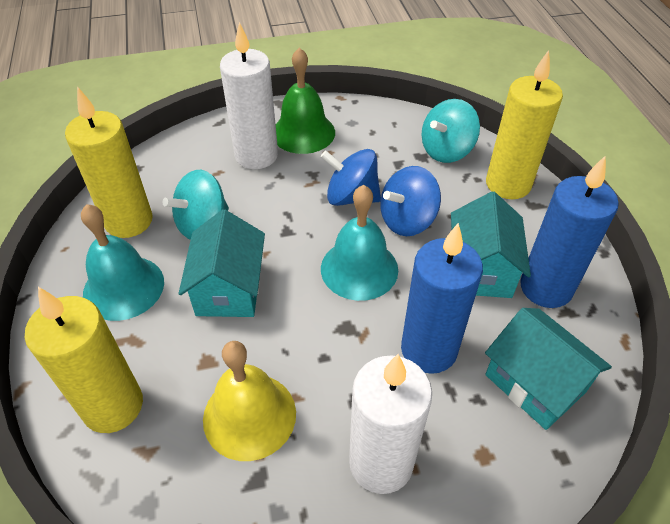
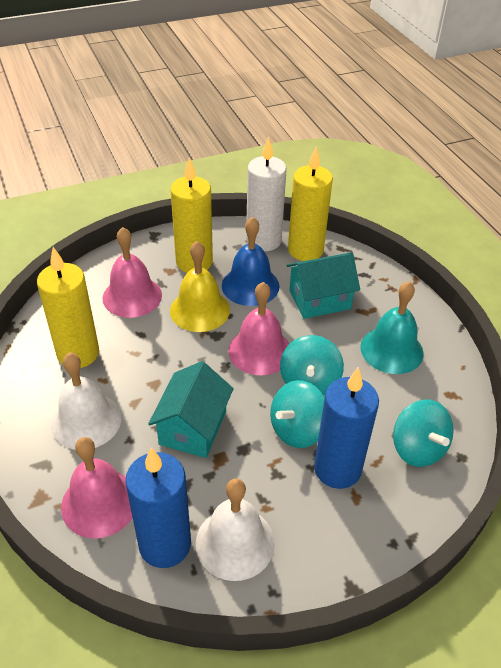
blue bell: 0 -> 1
blue spinning top: 2 -> 0
green bell: 1 -> 0
pink bell: 0 -> 3
turquoise bell: 2 -> 1
turquoise house: 3 -> 2
turquoise spinning top: 2 -> 3
white bell: 0 -> 2
white candle: 2 -> 1

